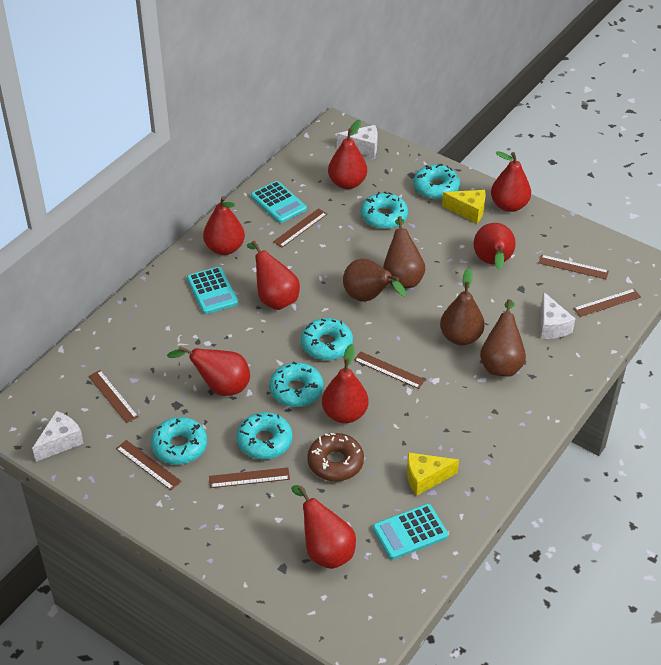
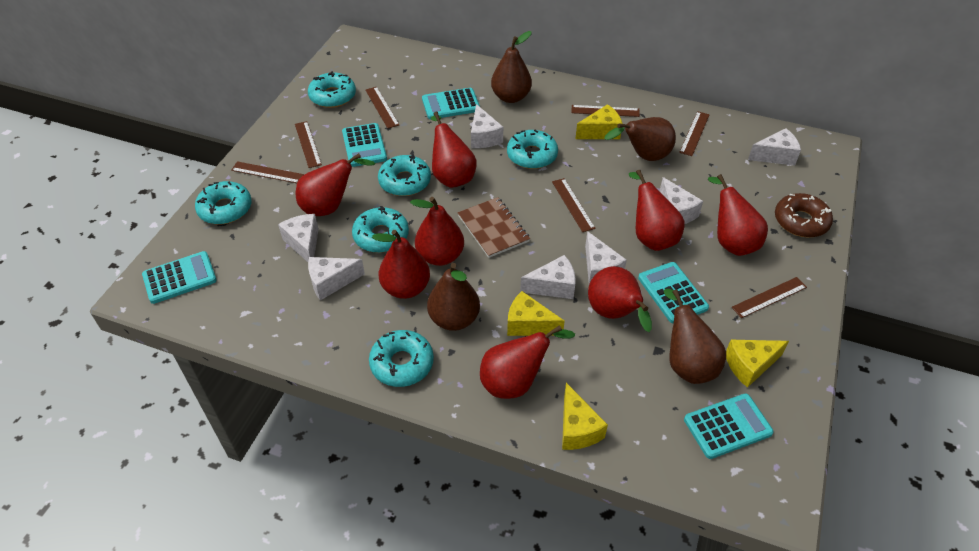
brown notebook: 0 -> 1
turquoise calculator: 3 -> 5
white cheese: 3 -> 7
yellow cheese: 2 -> 4

